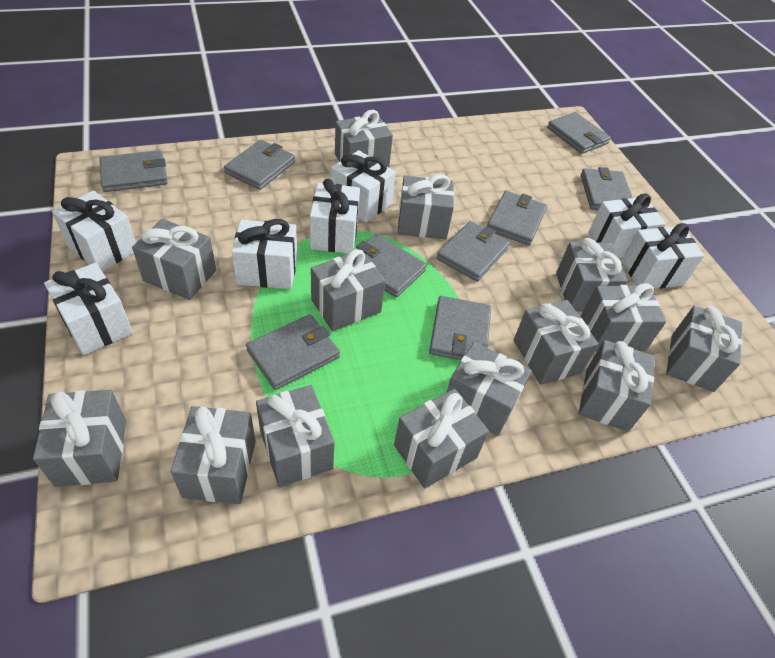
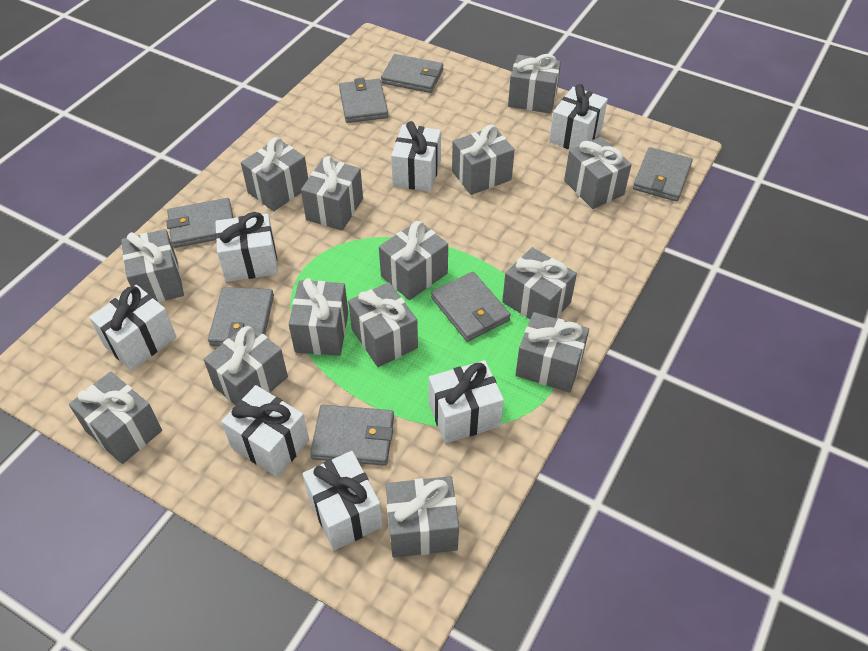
grey wallet: 9 -> 7

